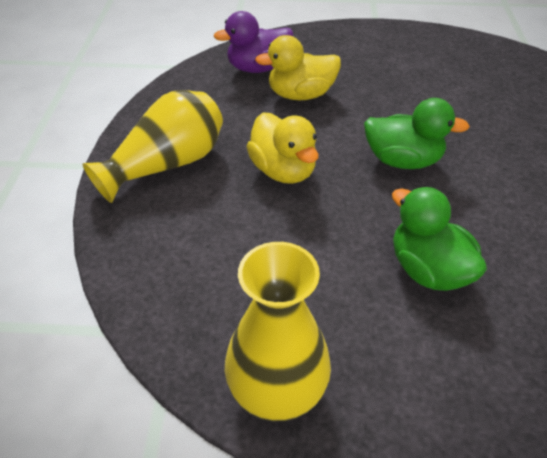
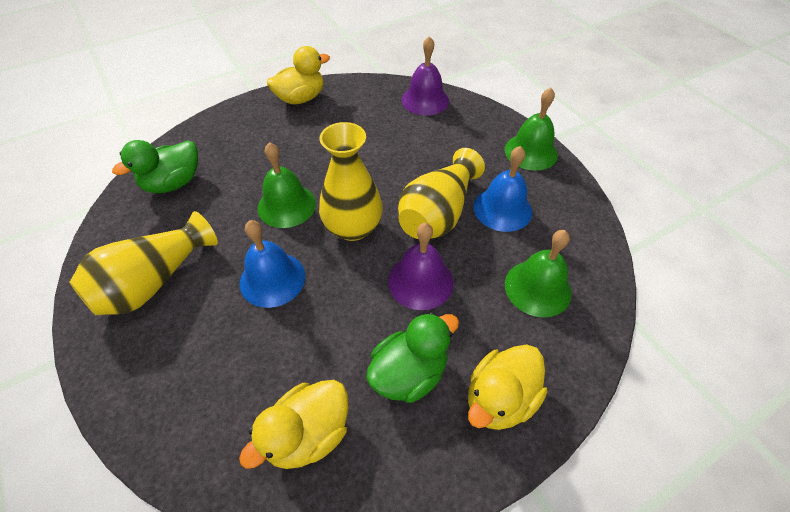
blue bell: 0 -> 2
green bell: 0 -> 3
purple bell: 0 -> 2
purple duck: 1 -> 0
yellow duck: 2 -> 3
yellow vase: 2 -> 3

